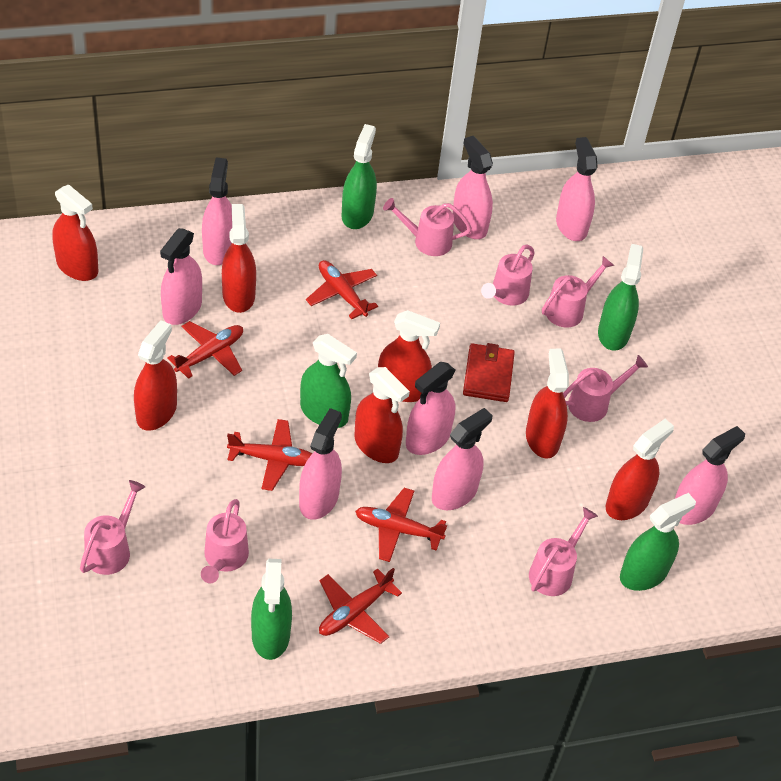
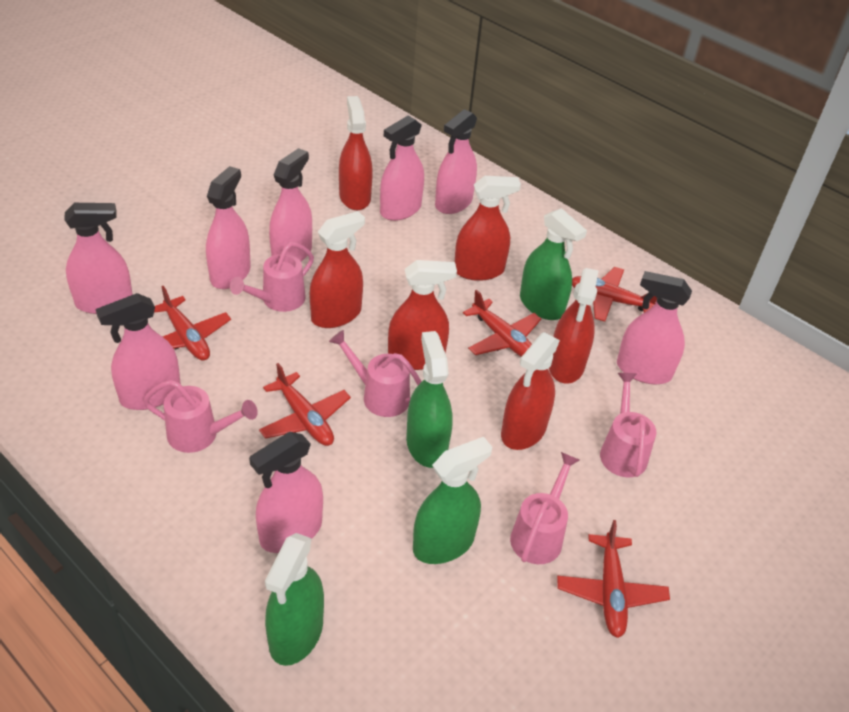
green spray bottle: 5 -> 4
pink watering can: 7 -> 5
red spray bottle: 7 -> 6
red wallet: 1 -> 0

